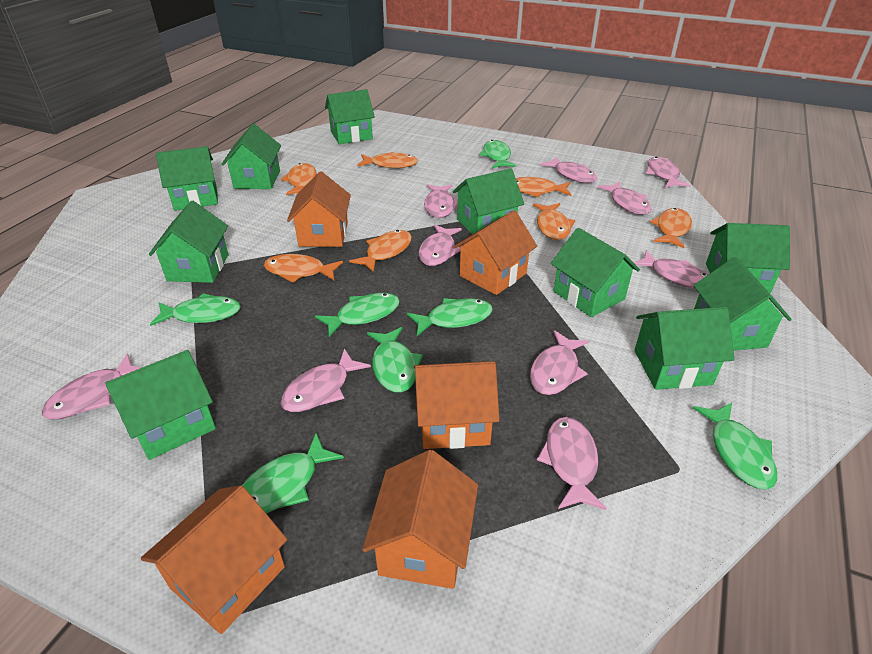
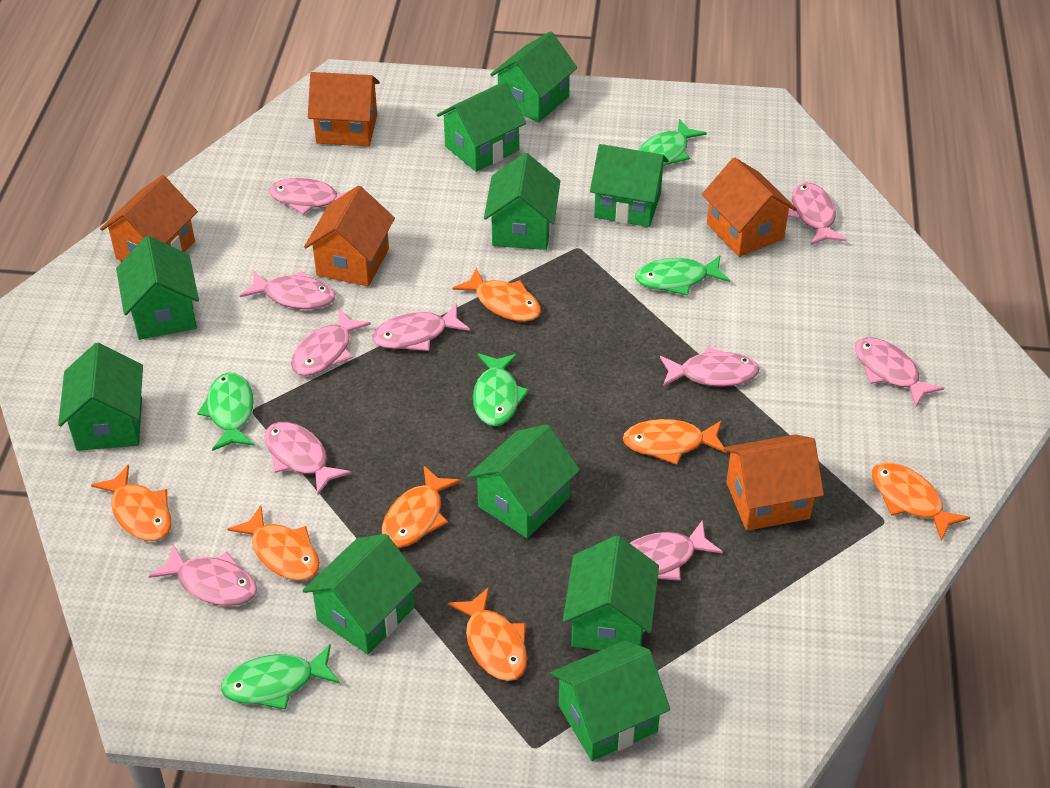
green fish: 7 -> 5

